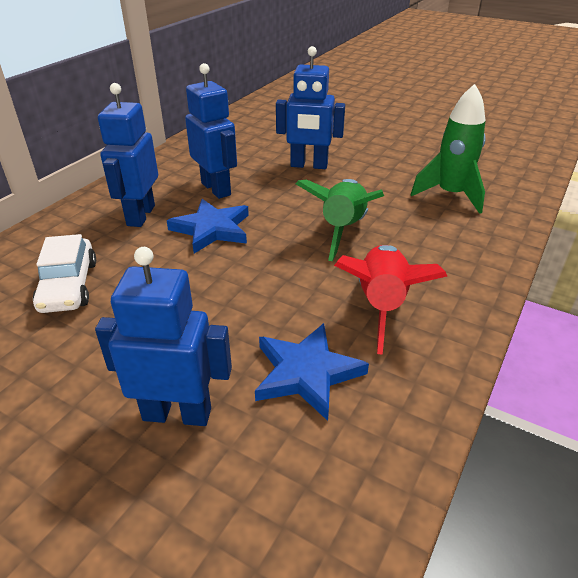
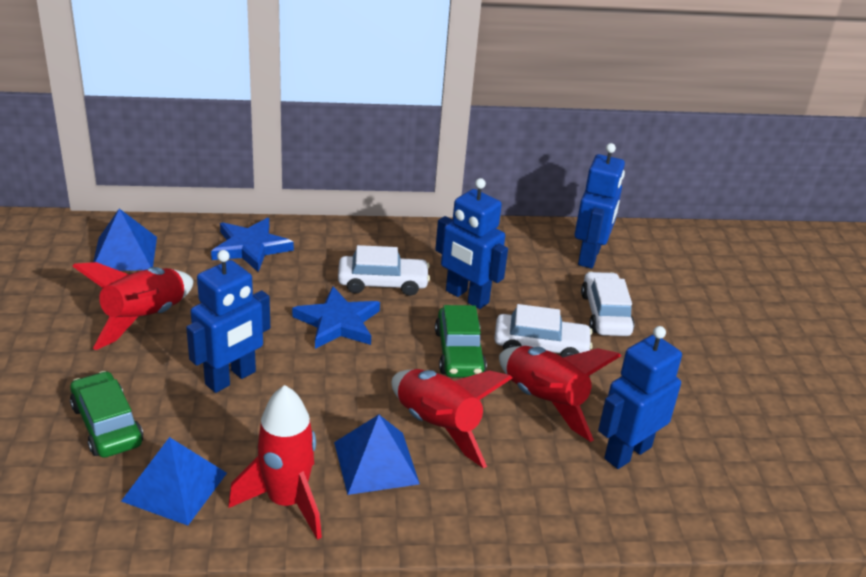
blue pyramid: 0 -> 3
green car: 0 -> 2
green rocket: 2 -> 0
red rocket: 1 -> 4
white car: 1 -> 3

